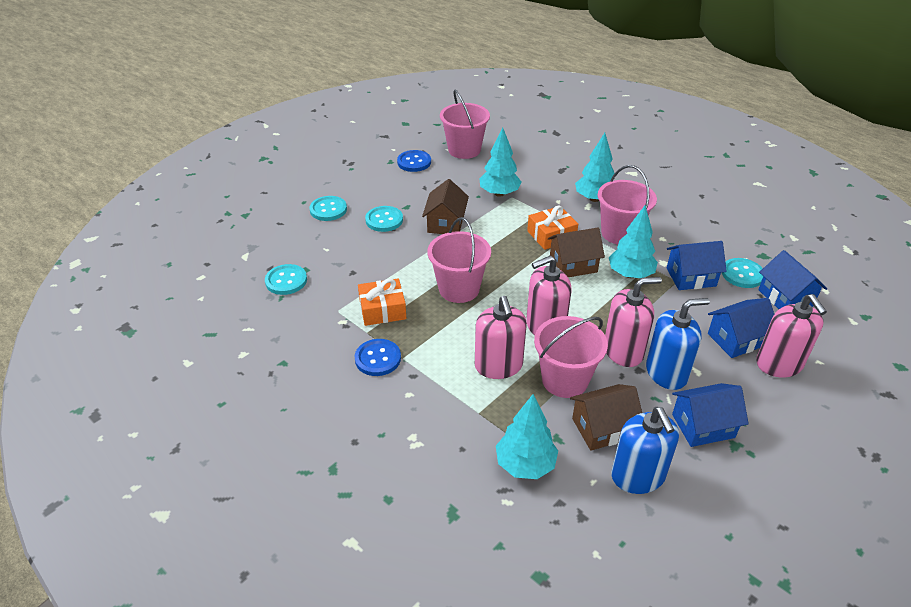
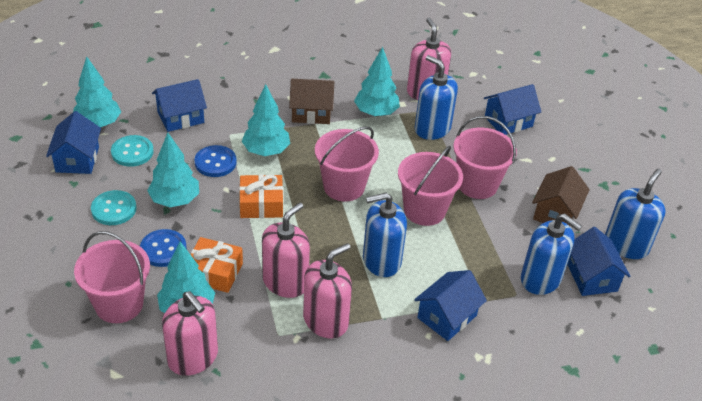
blue house: 4 -> 5
blue soap dispenser: 2 -> 4
brown house: 3 -> 2
turquoise button: 4 -> 2
turquoise tree: 4 -> 5

